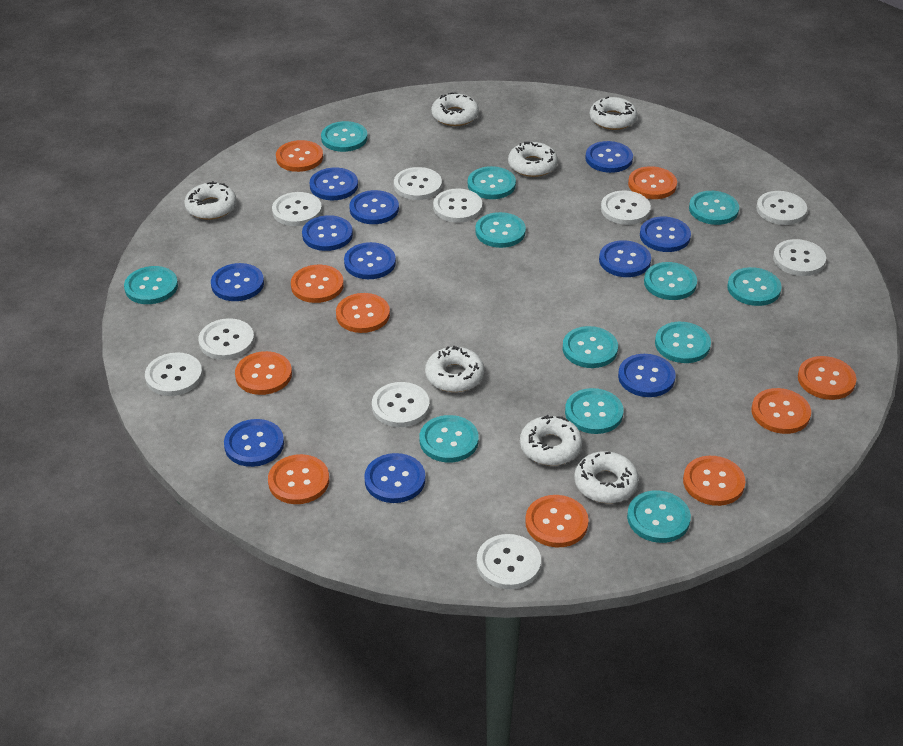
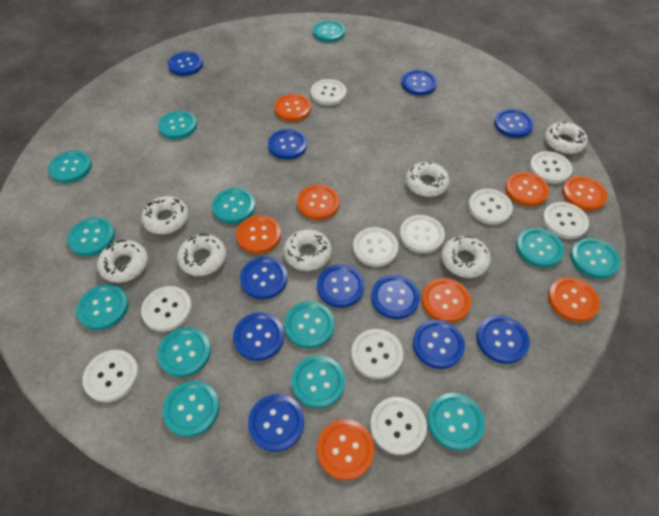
orange button: 10 -> 8
turquoise button: 12 -> 13

